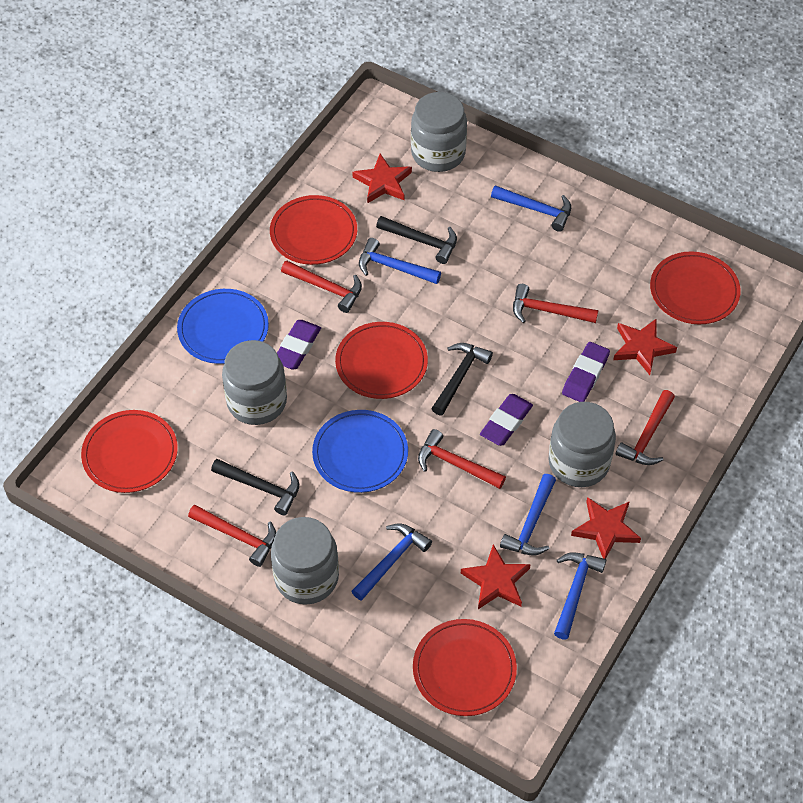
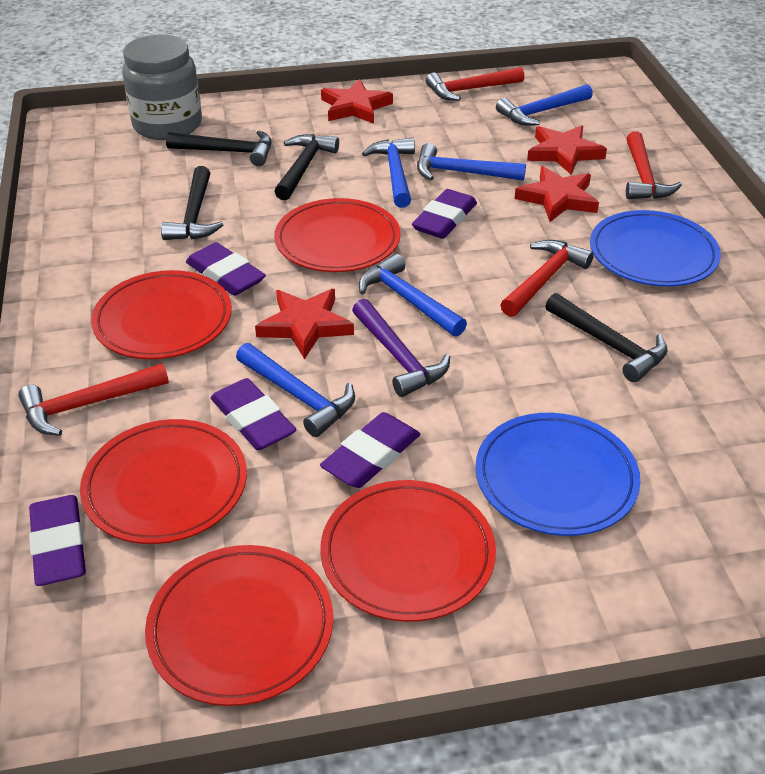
black hammer: 3 -> 4
grey jar: 4 -> 1
purple eraser: 3 -> 5
purple hammer: 0 -> 1
red hammer: 5 -> 4

